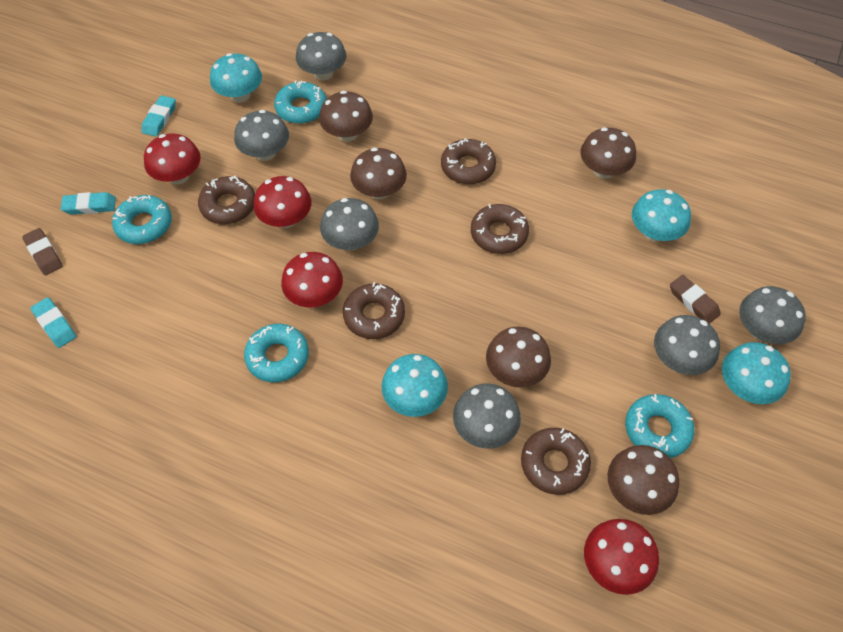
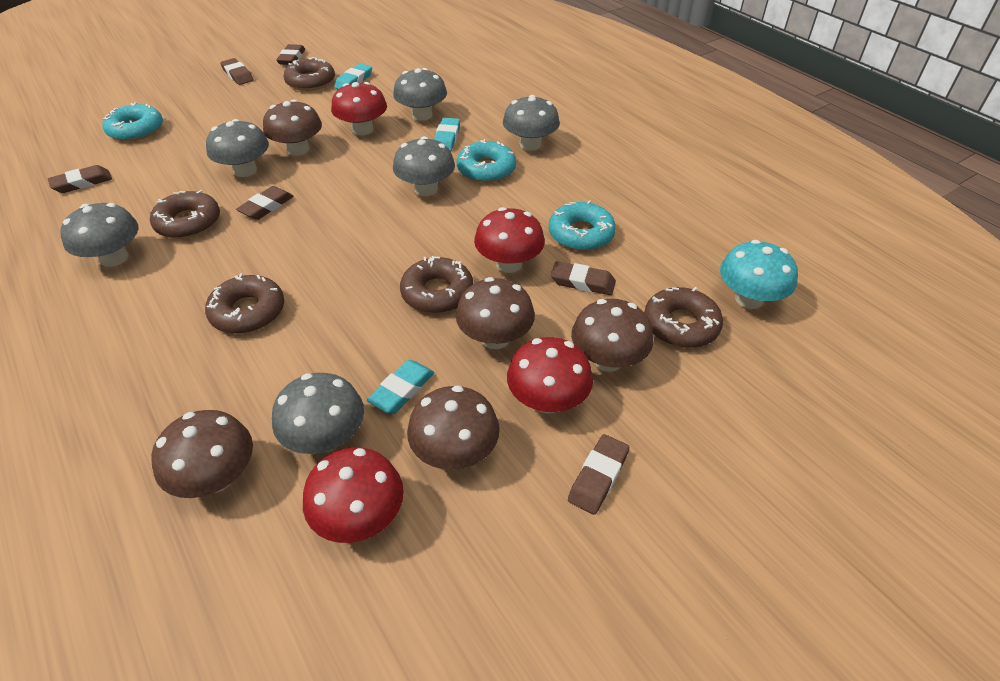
brown eraser: 2 -> 6
turquoise donut: 4 -> 3
turquoise mushroom: 4 -> 1

